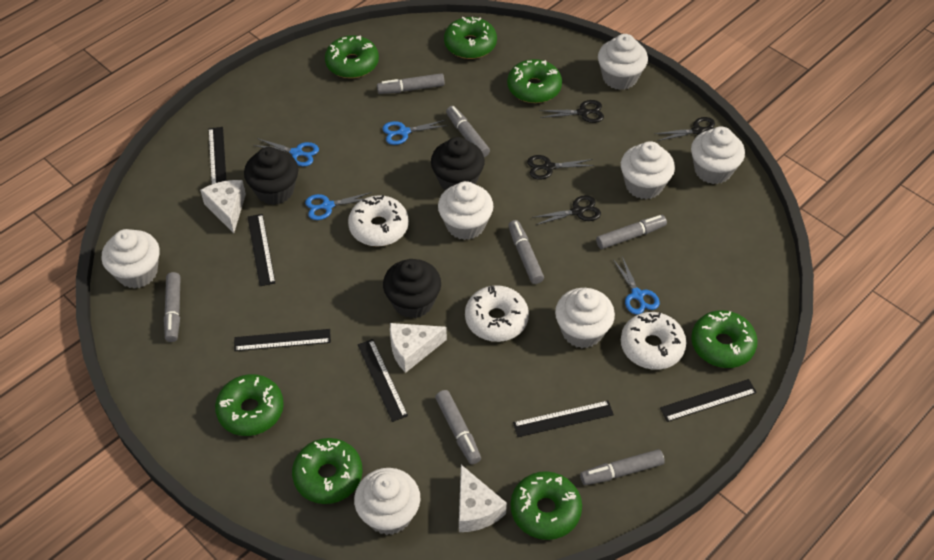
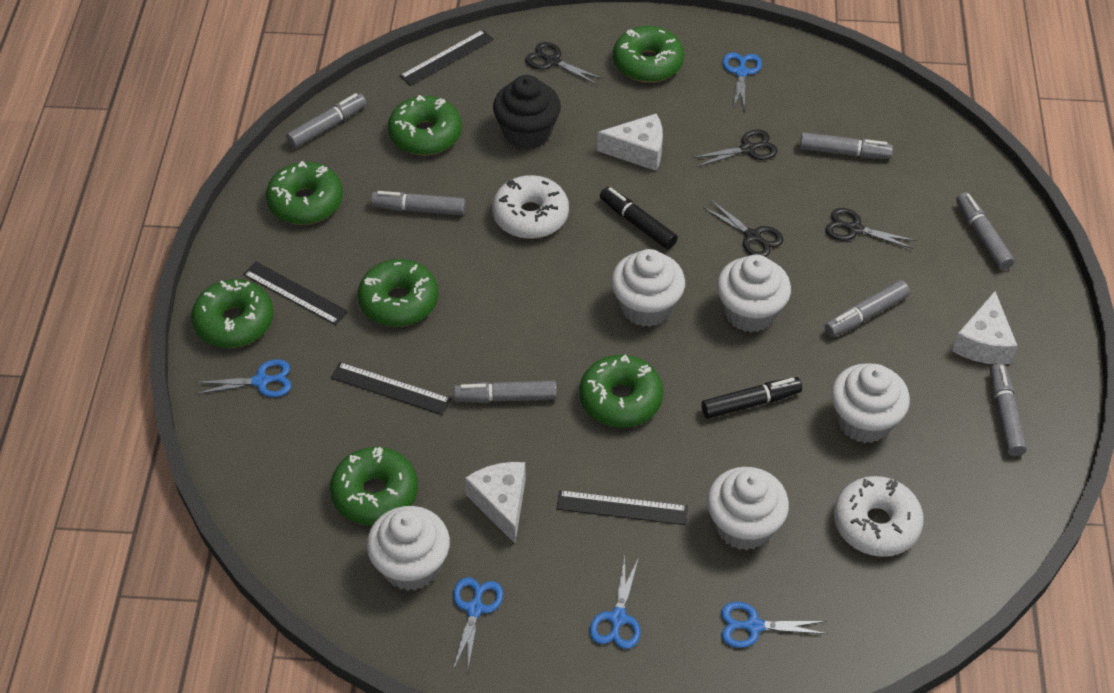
black cupcake: 3 -> 1
black marker: 0 -> 2
black ruler: 6 -> 4
blue scissors: 4 -> 5
white cupcake: 7 -> 5
white donut: 3 -> 2

